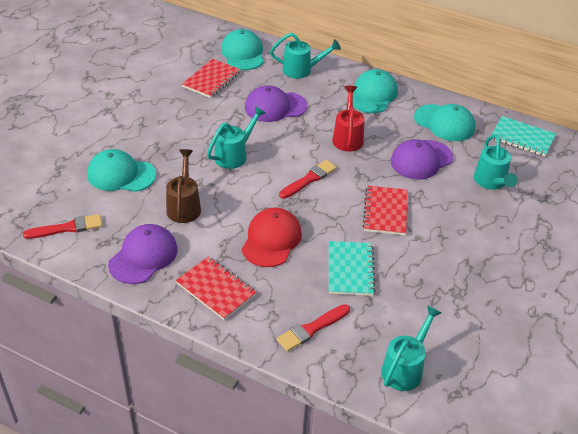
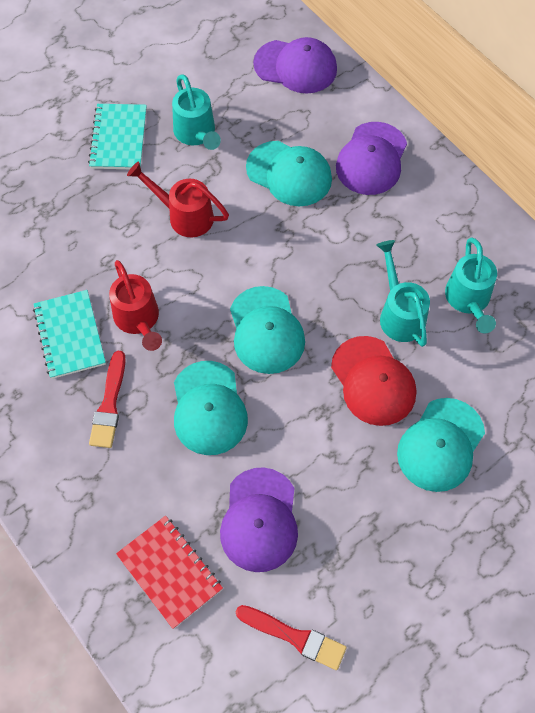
brown watering can: 1 -> 0
red brush: 3 -> 2
red notebook: 3 -> 1
red watering can: 1 -> 2
turquoise watering can: 4 -> 3

